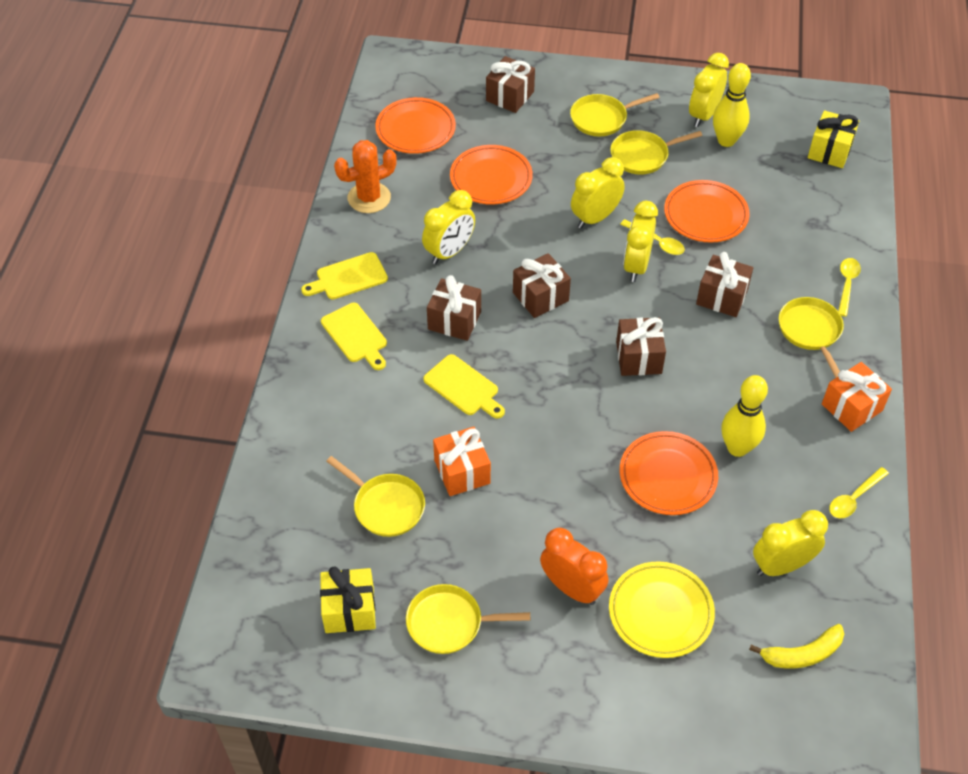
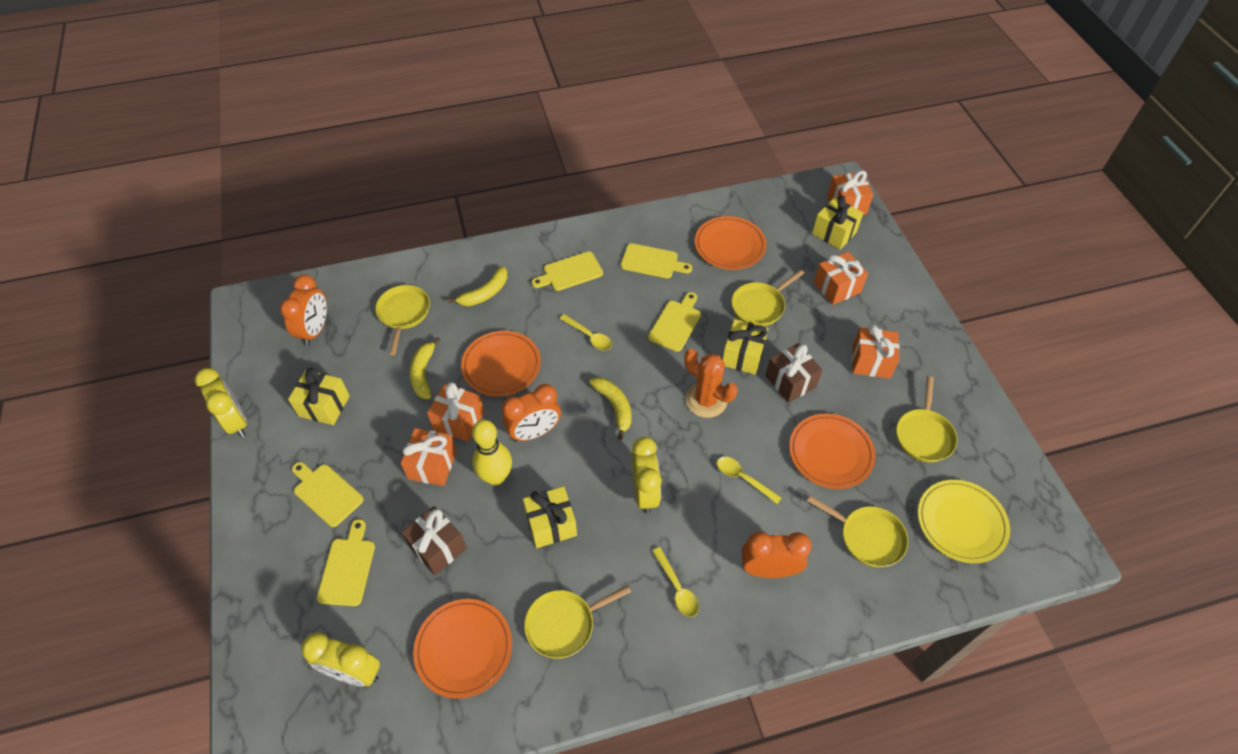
brown gift: 5 -> 2
orange clock: 1 -> 3
orange gift: 2 -> 5
yellow banana: 1 -> 3
yellow bowling pin: 2 -> 1
yellow clock: 5 -> 3
yellow cutting board: 3 -> 5
yellow gift: 2 -> 4

